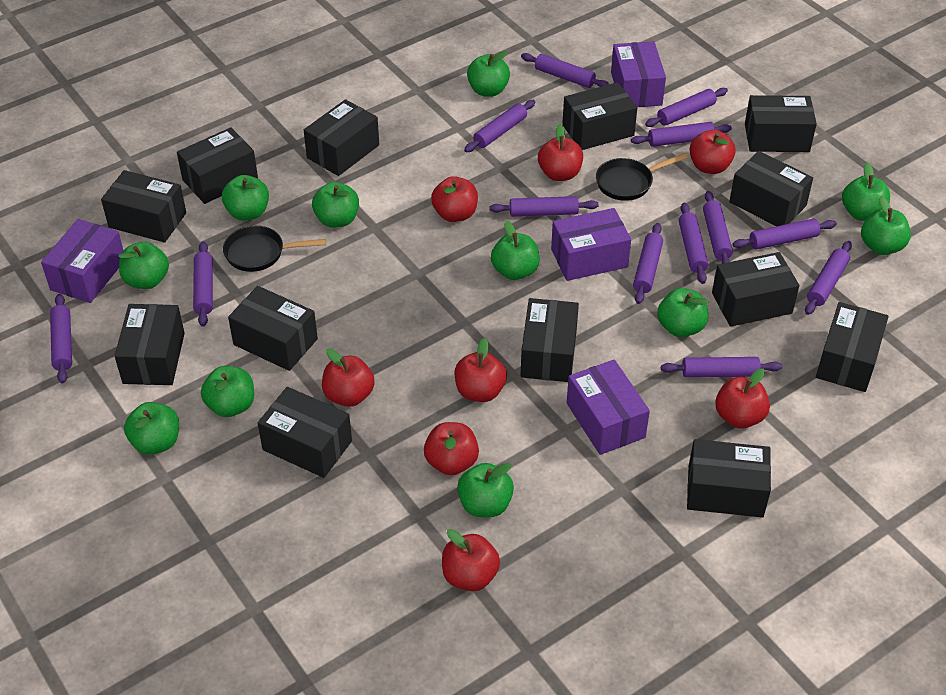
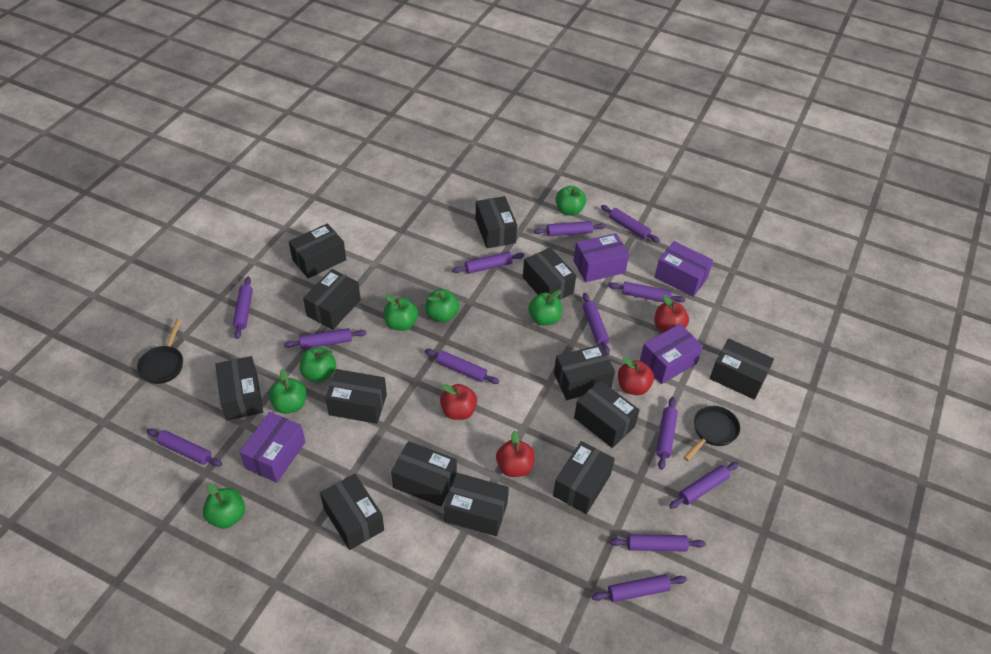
green apple: 11 -> 7
red apple: 8 -> 4

